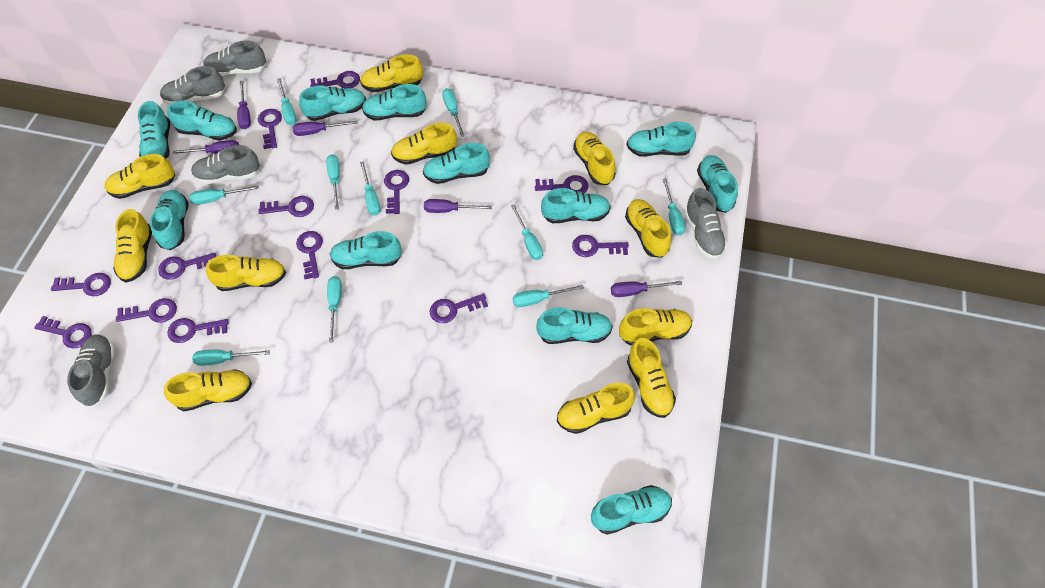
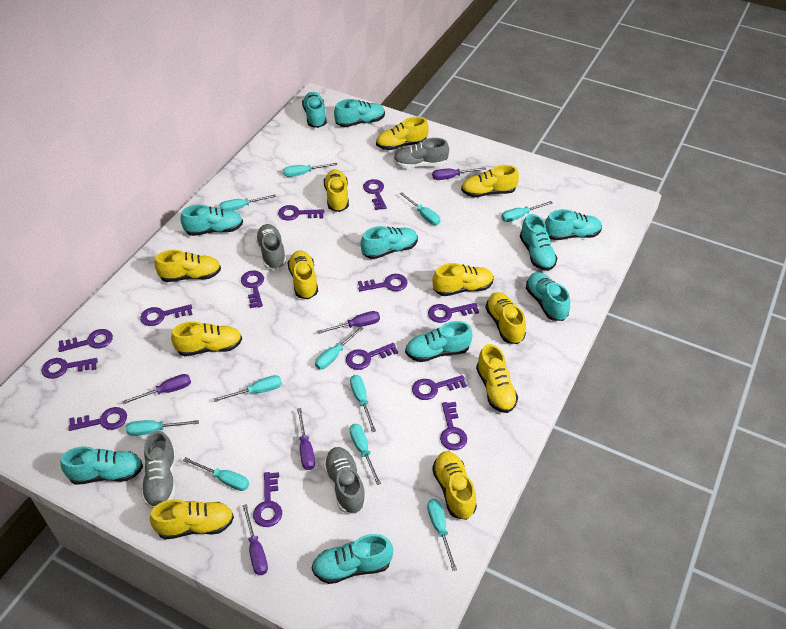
grey shoe: 5 -> 4
turquoise screwdriver: 10 -> 11
turquoise shoe: 12 -> 10

